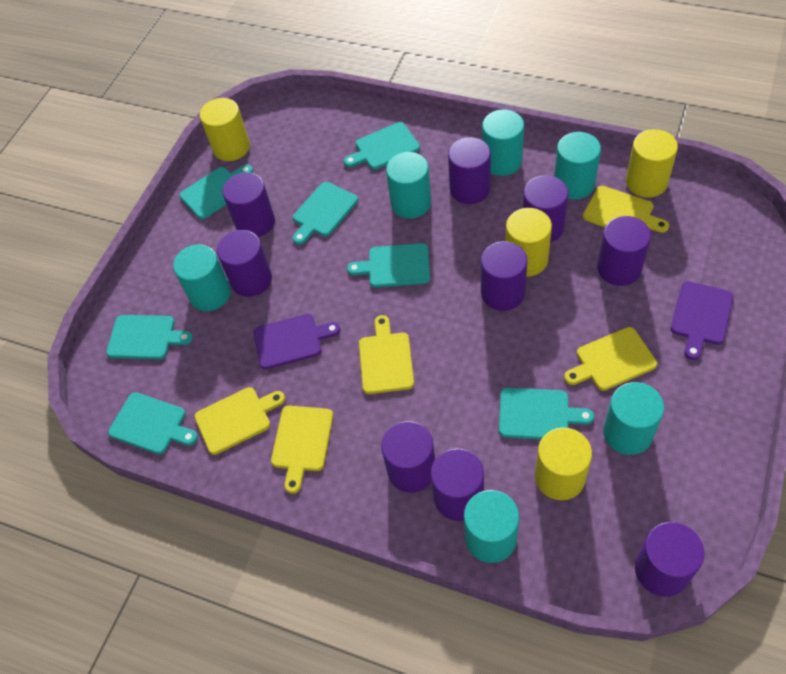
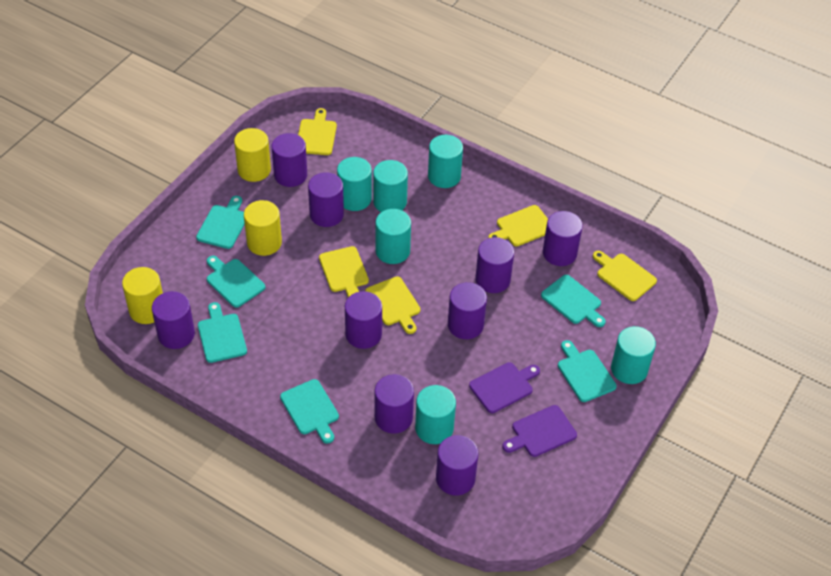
turquoise cutting board: 7 -> 6
yellow cylinder: 4 -> 3

